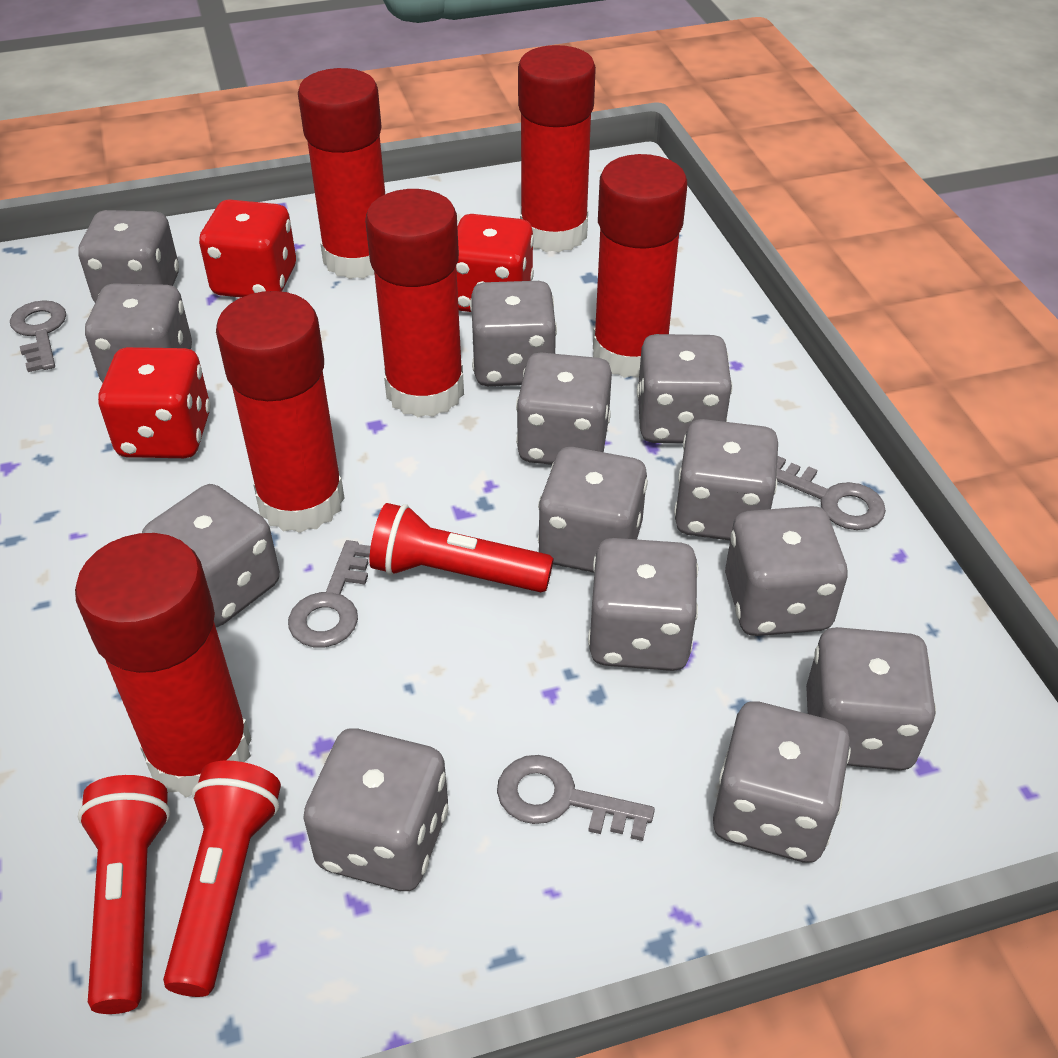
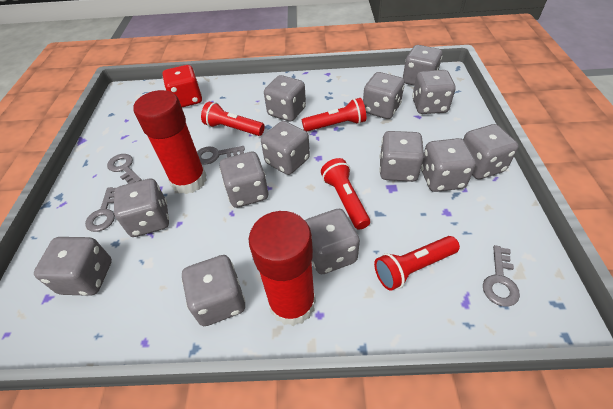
red dice: 3 -> 1
red flashlight: 3 -> 4
red glue stick: 6 -> 2

